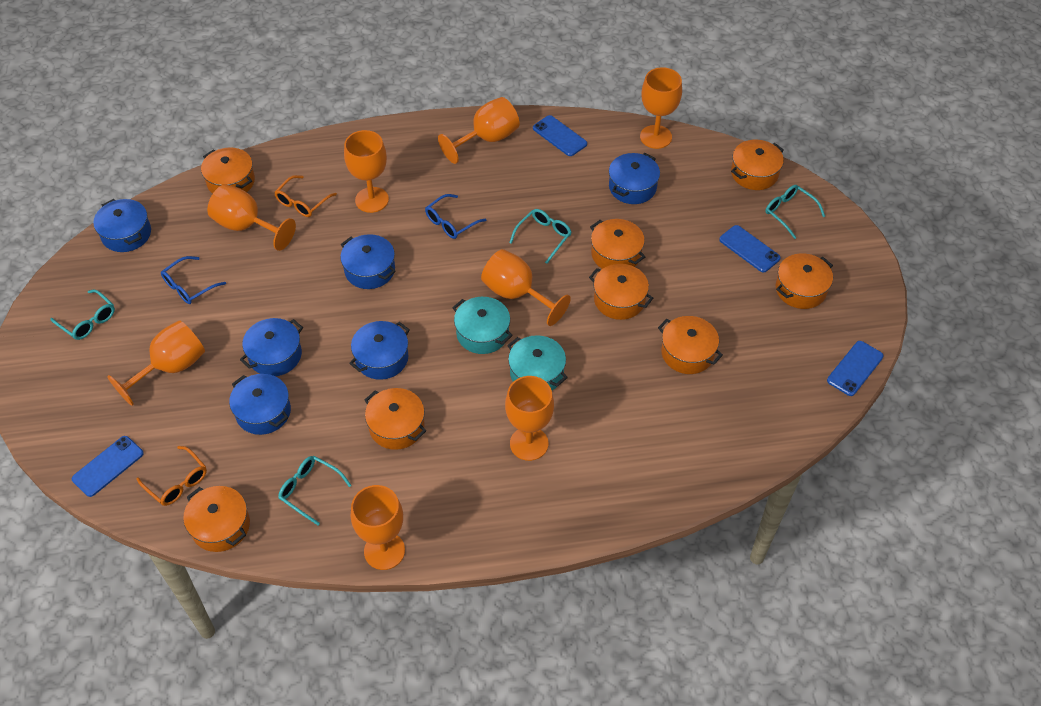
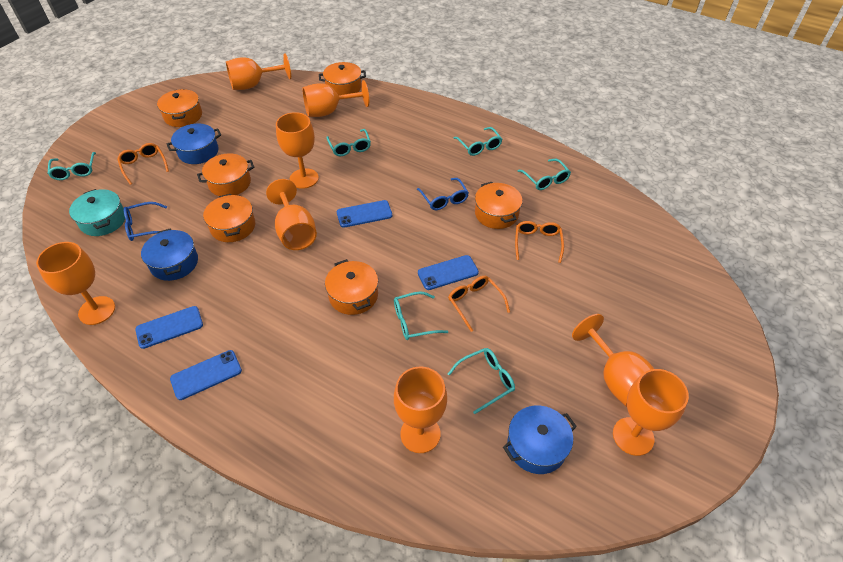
blue pot: 6 -> 3
orange glasses: 2 -> 3
orange pot: 8 -> 6
turquoise glasses: 4 -> 6
turquoise pot: 2 -> 1

